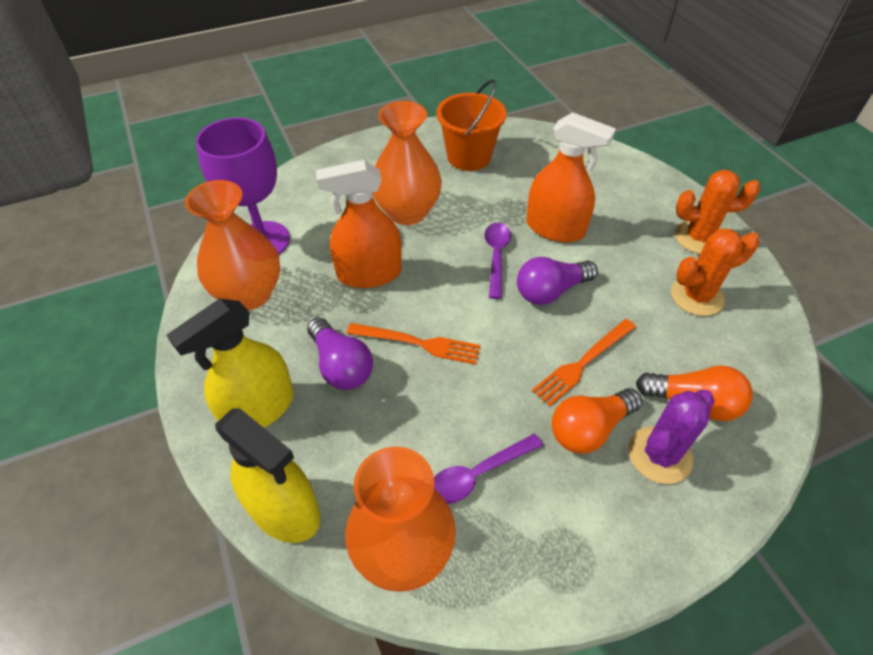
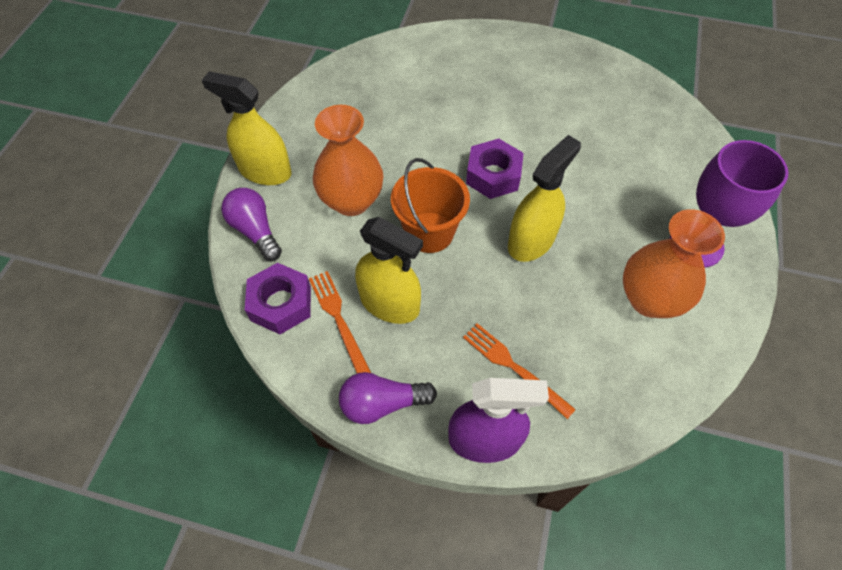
orange cactus: 2 -> 0
orange light bulb: 2 -> 0
orange spray bottle: 2 -> 0
orange vase: 3 -> 2
purple cactus: 1 -> 0
purple nut: 0 -> 2
purple spoon: 2 -> 0
purple spray bottle: 0 -> 1
yellow spray bottle: 2 -> 3

